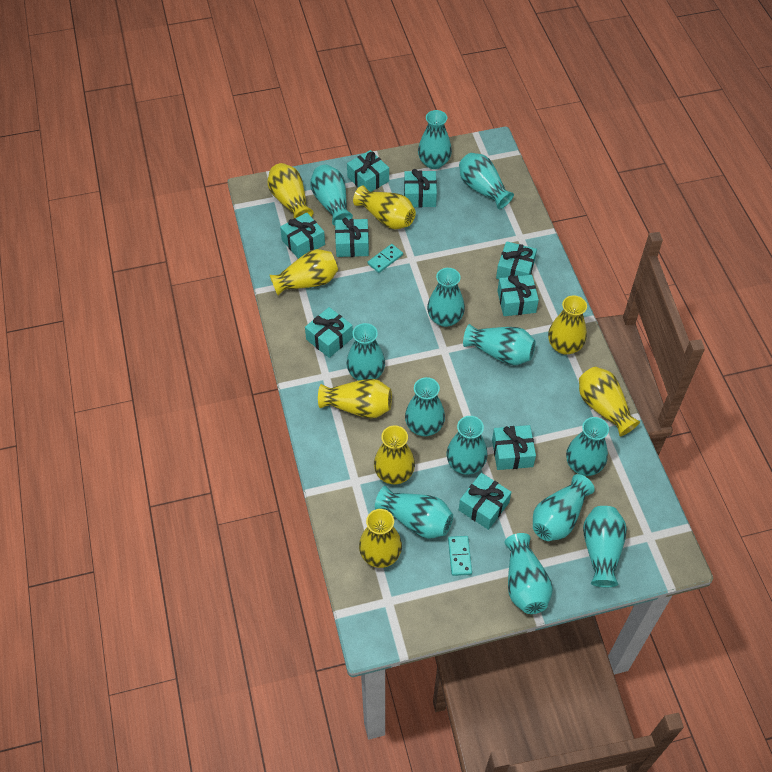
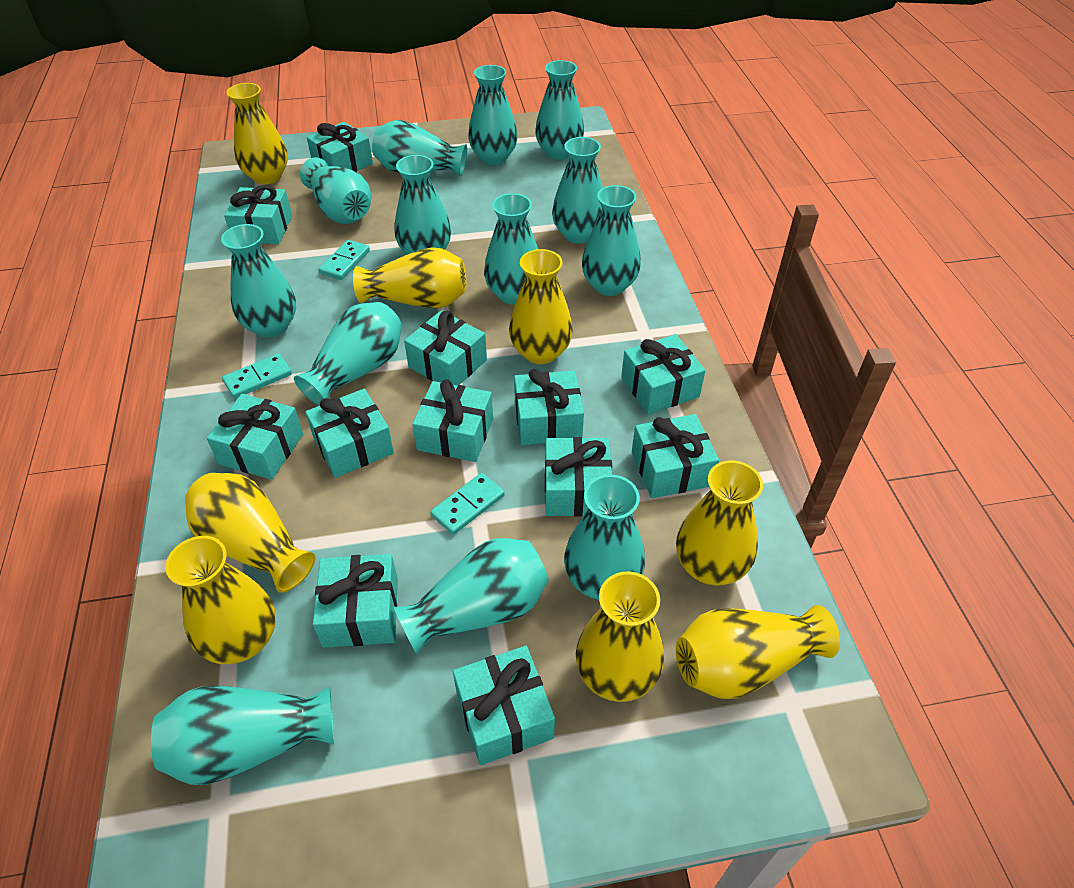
turquoise domino: 2 -> 3
turquoise gift: 9 -> 12

